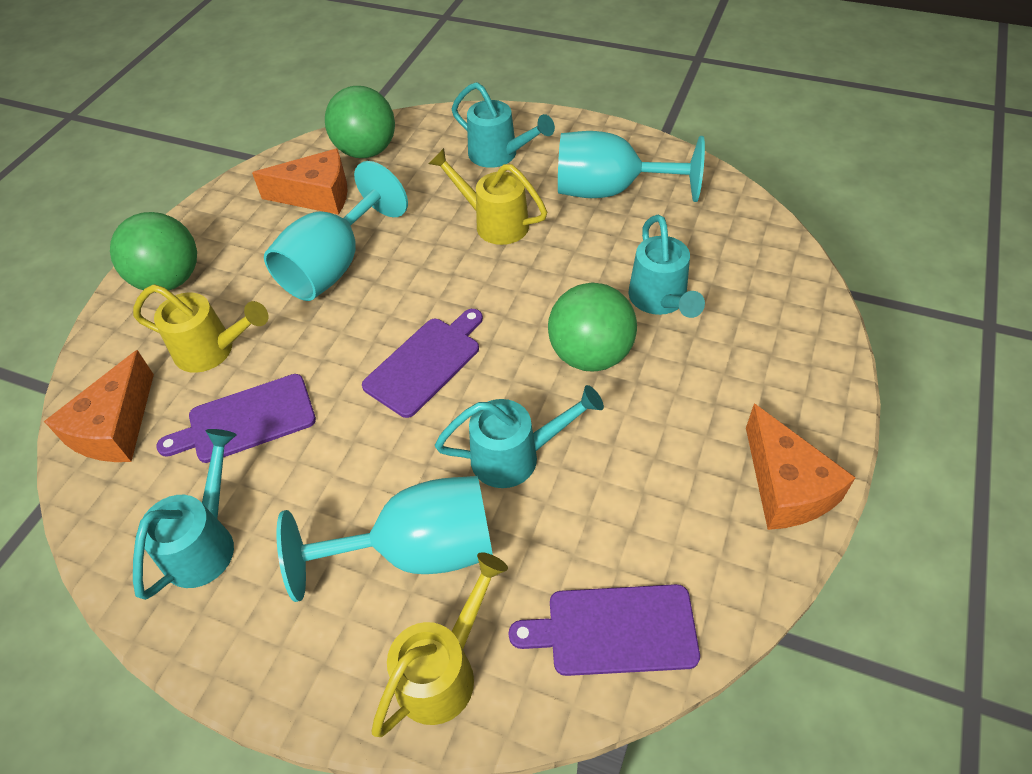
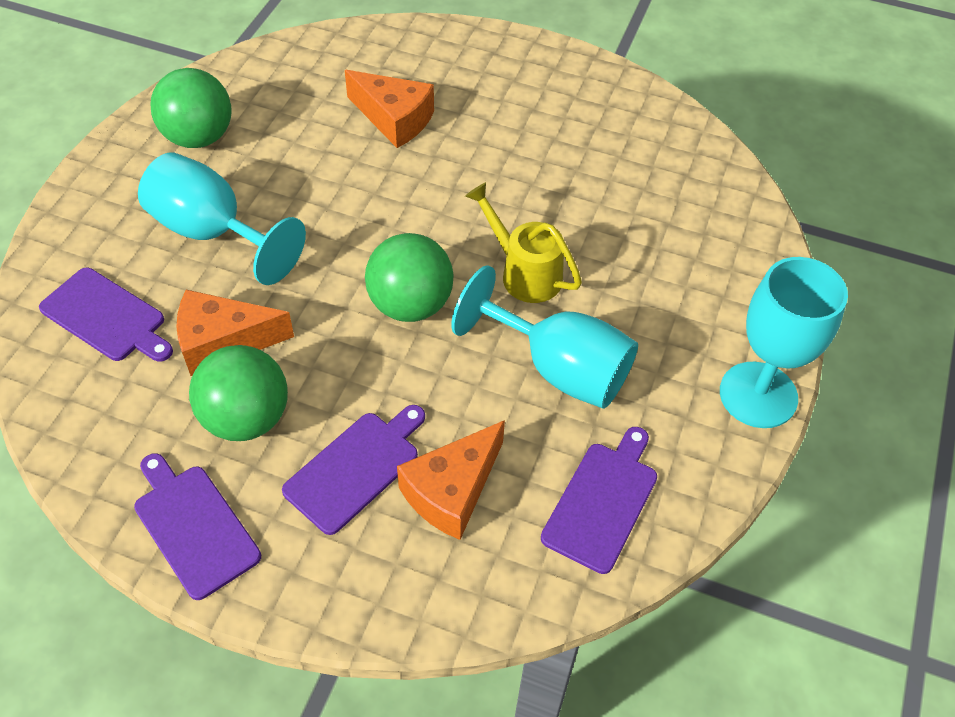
purple cutting board: 3 -> 4
turquoise watering can: 4 -> 0
yellow watering can: 3 -> 1

